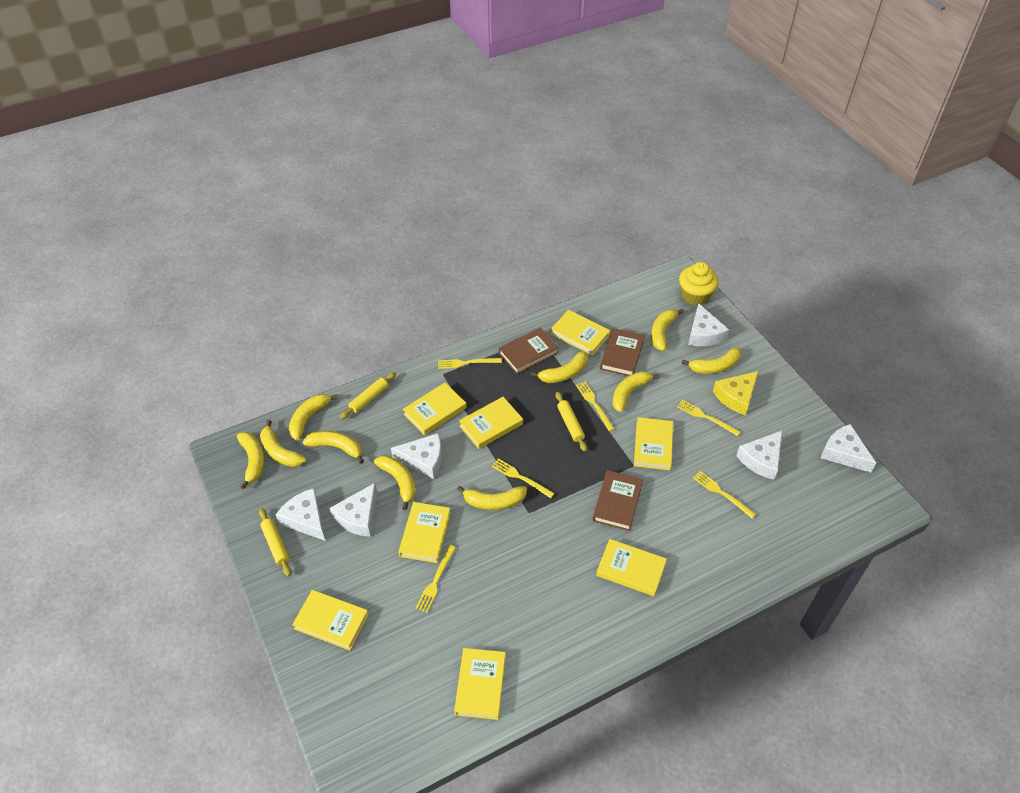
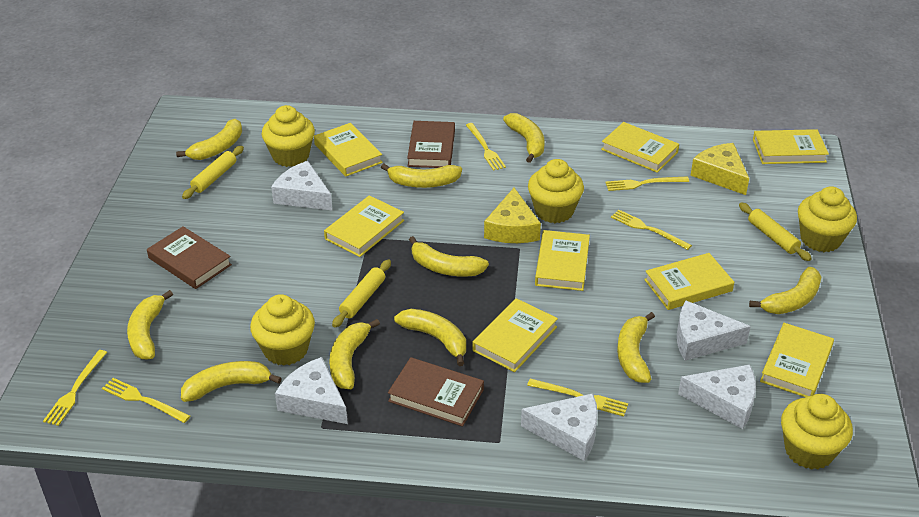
white cheese: 6 -> 5
yellow cheese: 1 -> 2
yellow cupcake: 1 -> 5

